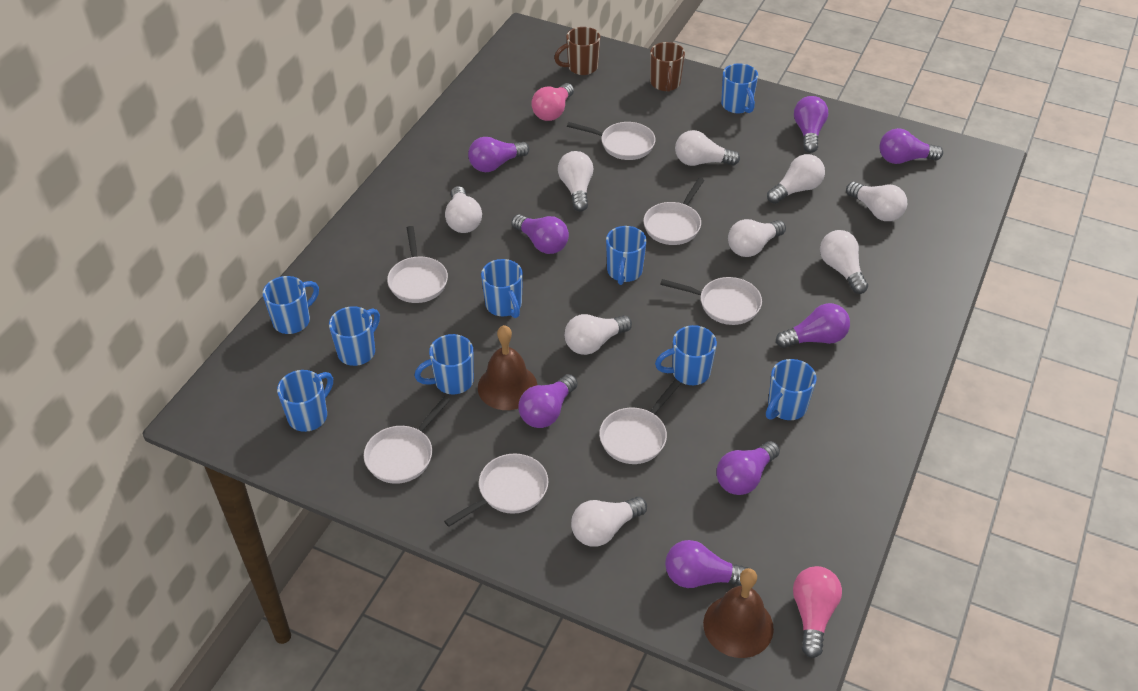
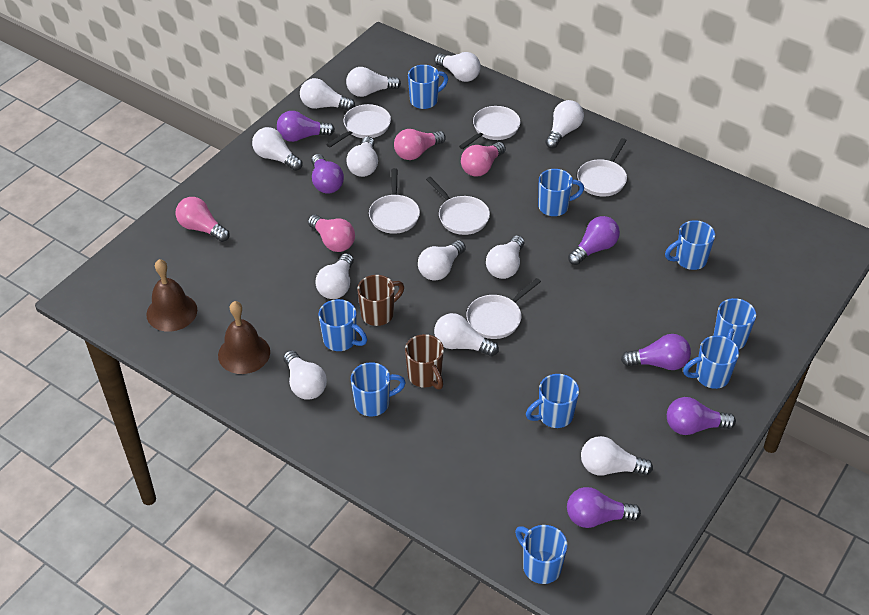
pink light bulb: 2 -> 4
purple light bulb: 8 -> 6
white light bulb: 9 -> 12
white pan: 7 -> 6

